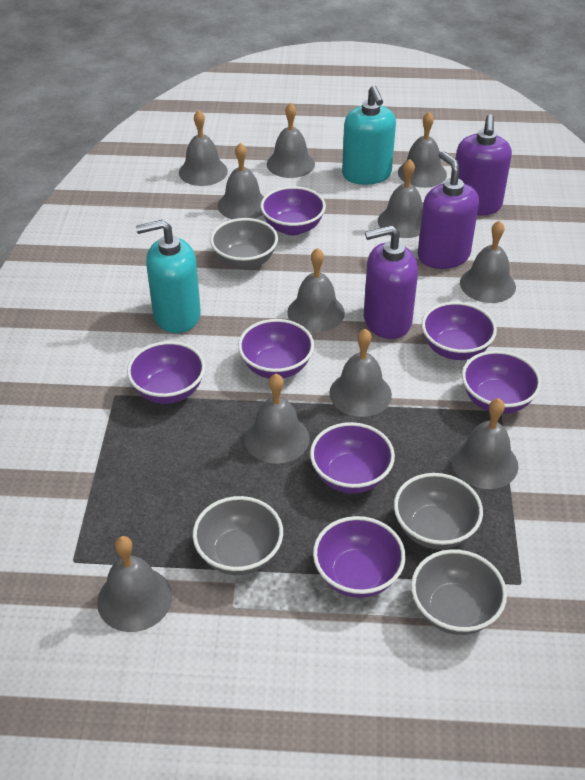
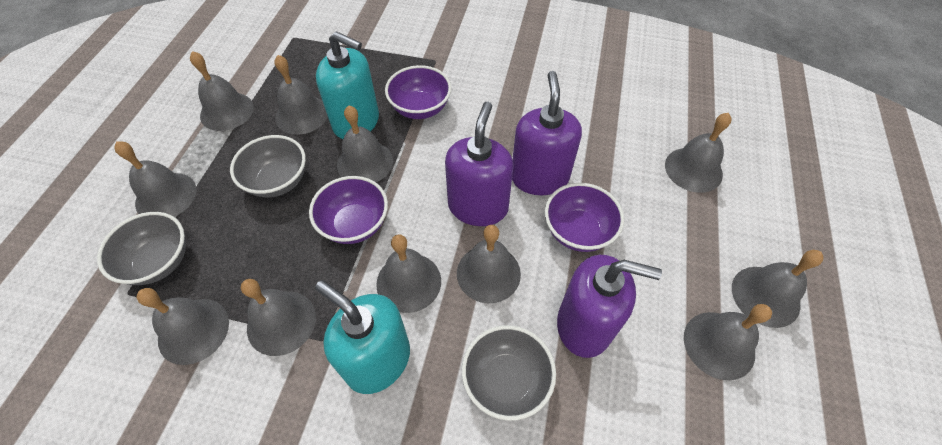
grey bowl: 4 -> 3
purple bowl: 7 -> 3

